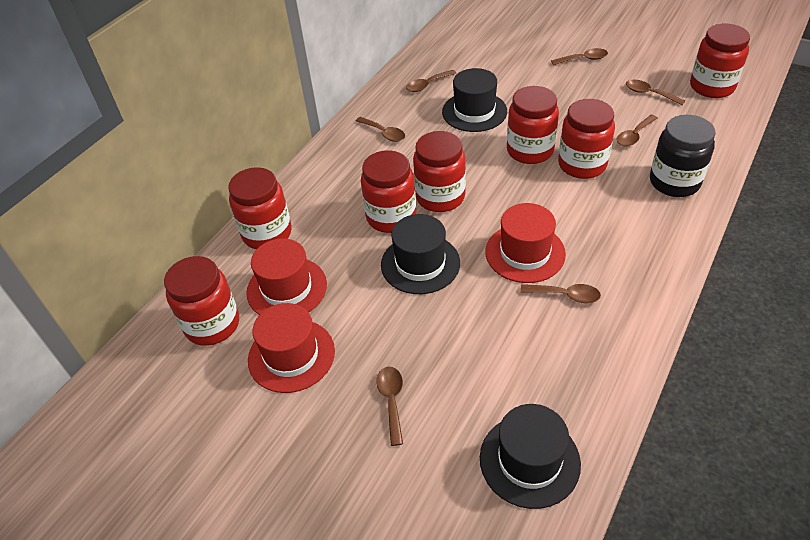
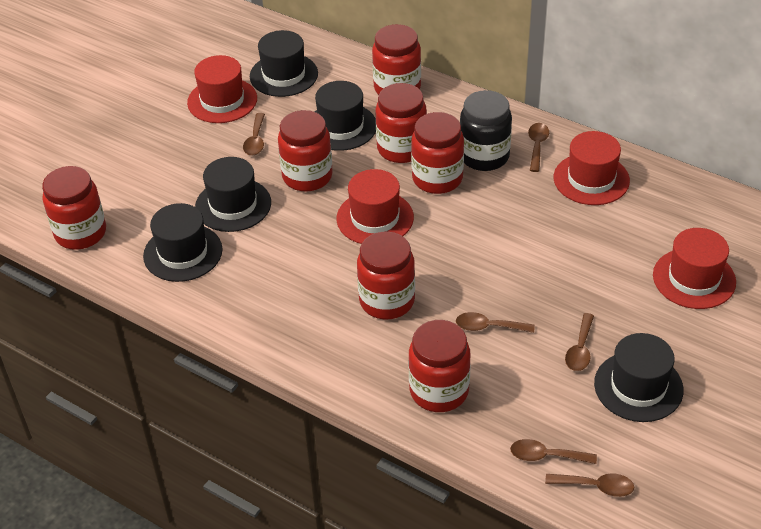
black hat: 3 -> 5
brown spoon: 7 -> 6
red hat: 3 -> 4

